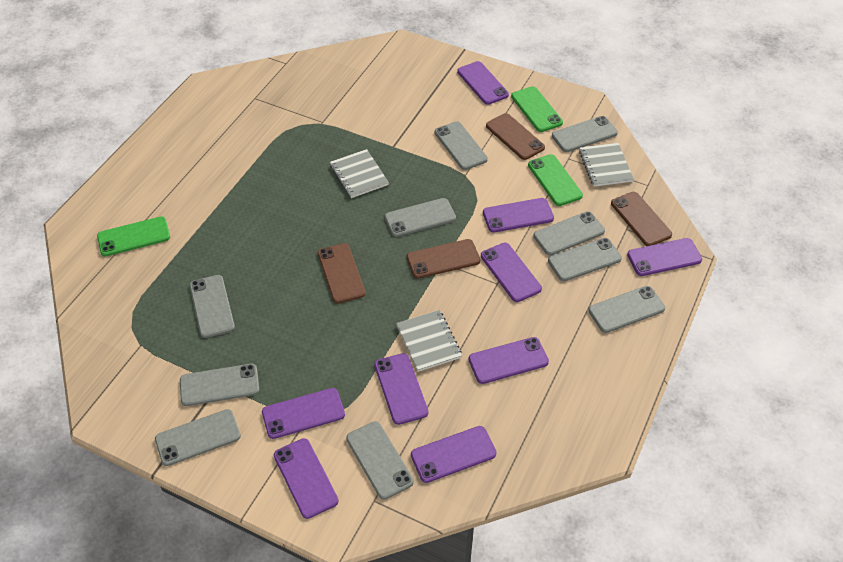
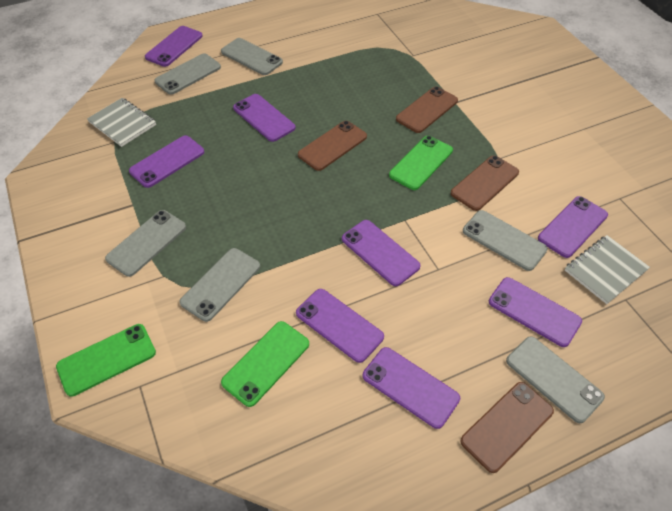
grey notebook: 3 -> 2
grey phone: 10 -> 6
purple phone: 9 -> 8

